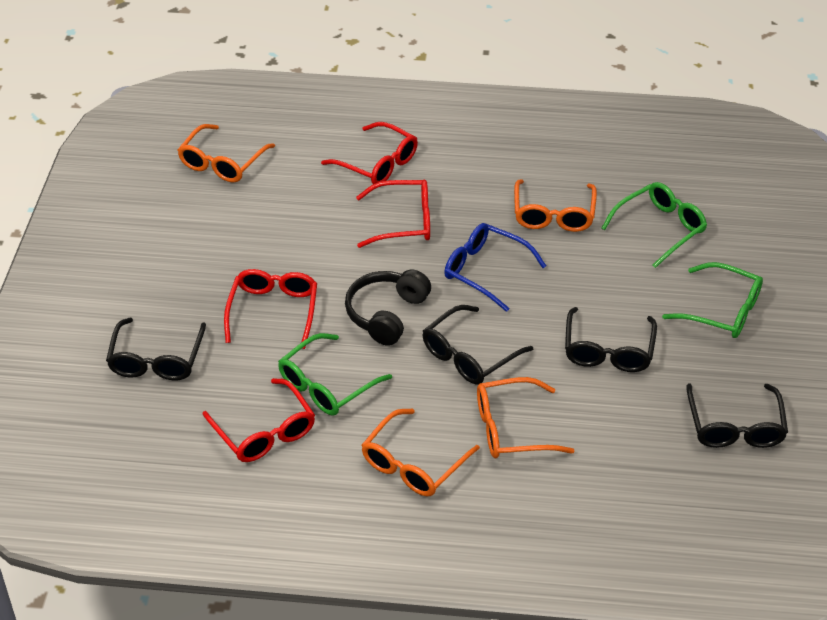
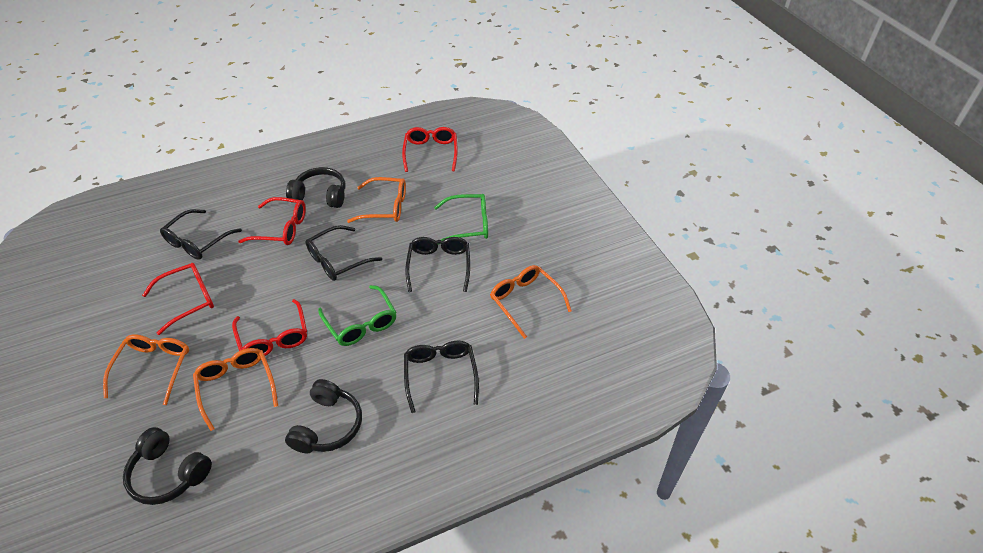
black headphones: 1 -> 3
blue glasses: 1 -> 0
green glasses: 3 -> 2

